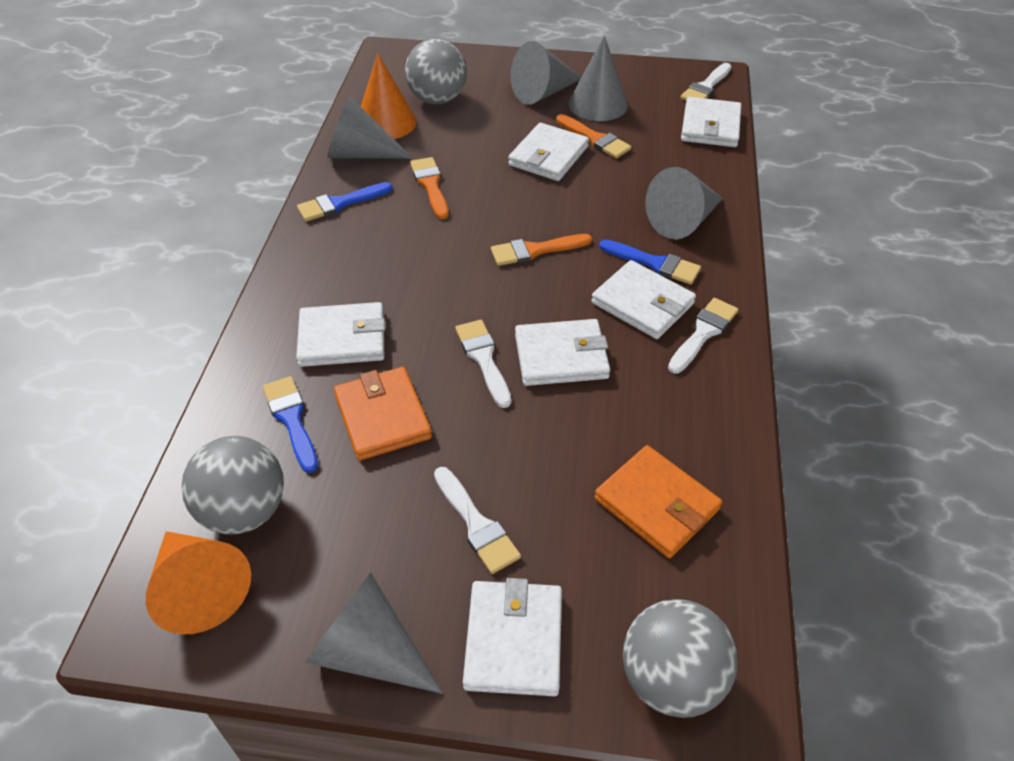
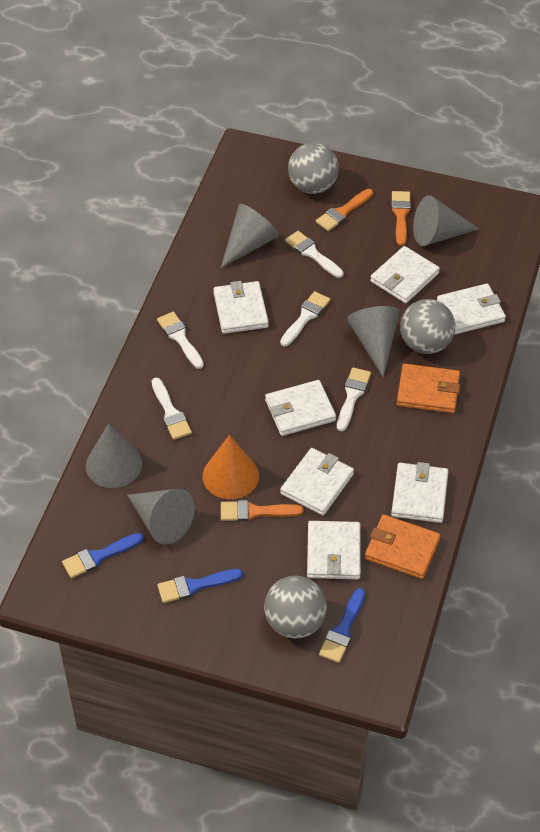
orange cone: 2 -> 1
white brush: 4 -> 5
white wallet: 6 -> 7

